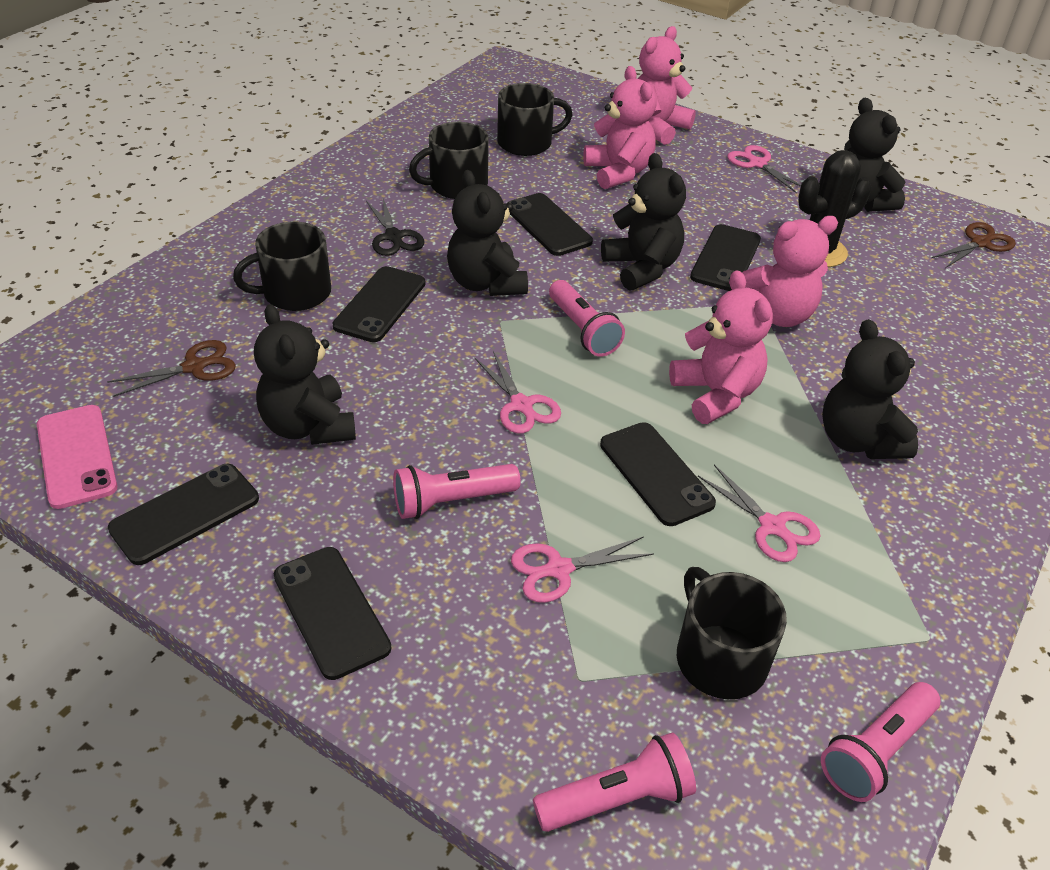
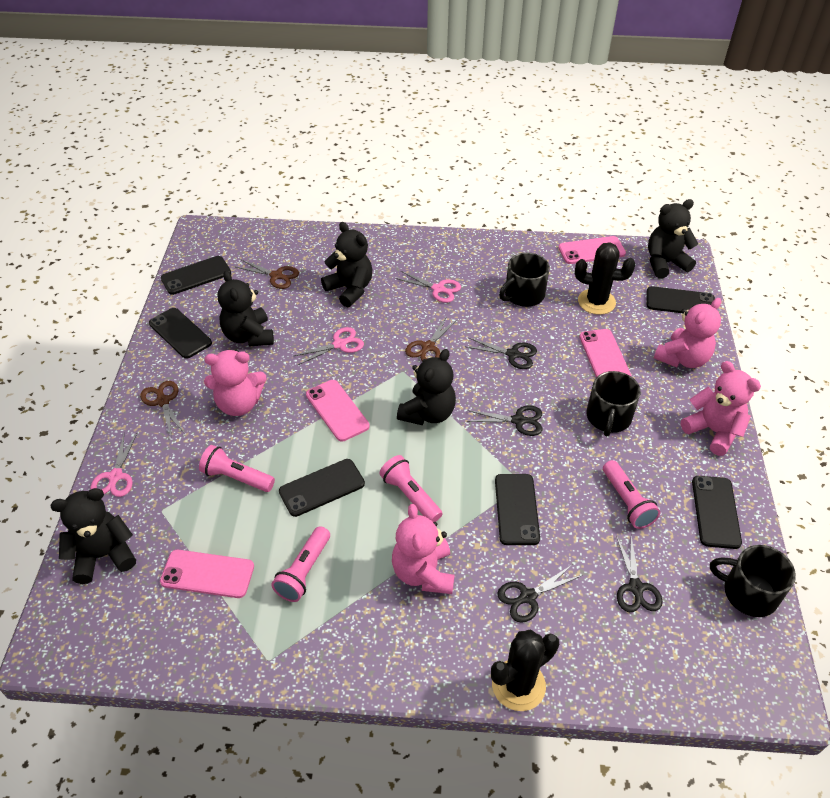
black cactus: 1 -> 2
black mug: 4 -> 3
black scissors: 1 -> 4
brown scissors: 2 -> 3
pink phone: 1 -> 4
pink scissors: 4 -> 3

